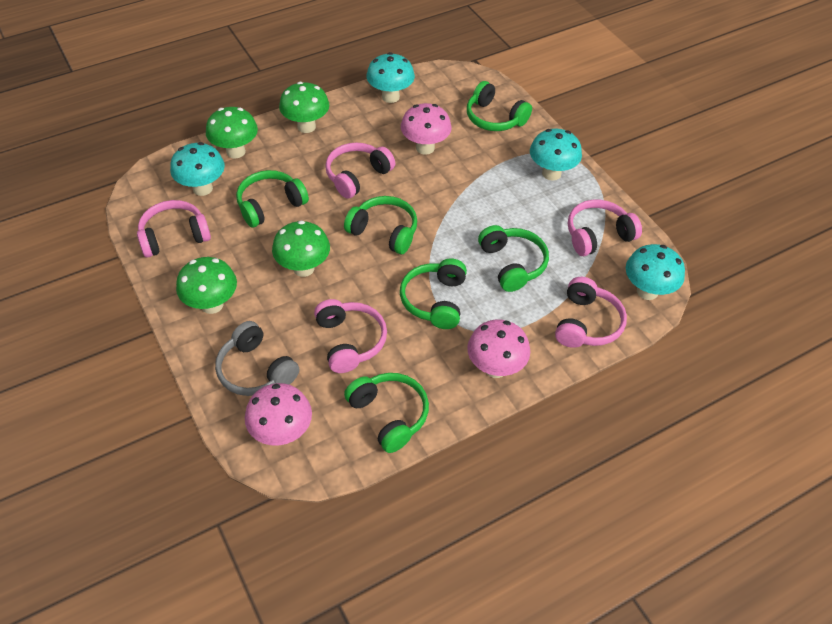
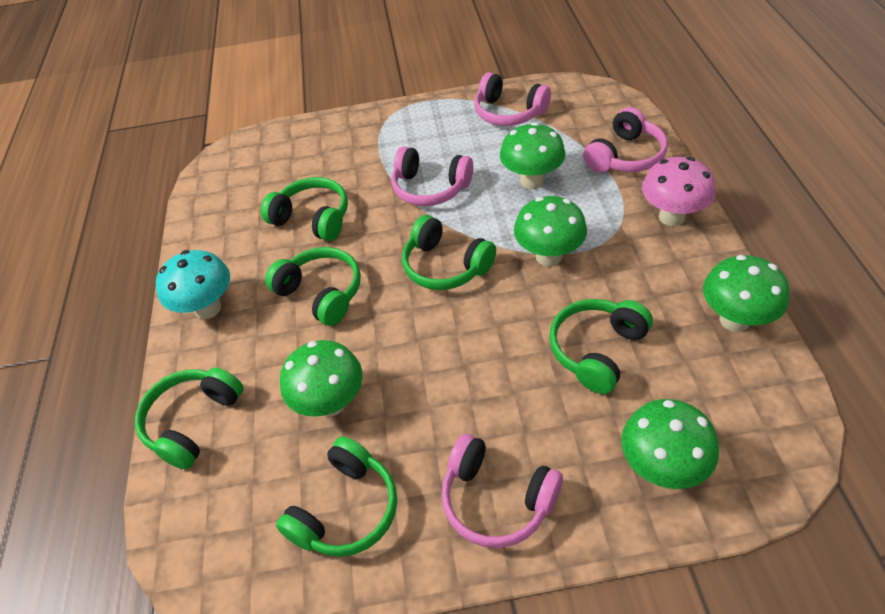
green mushroom: 4 -> 5
grey headphones: 1 -> 0
pink headphones: 5 -> 4
pink mushroom: 3 -> 1
turquoise mushroom: 4 -> 1

